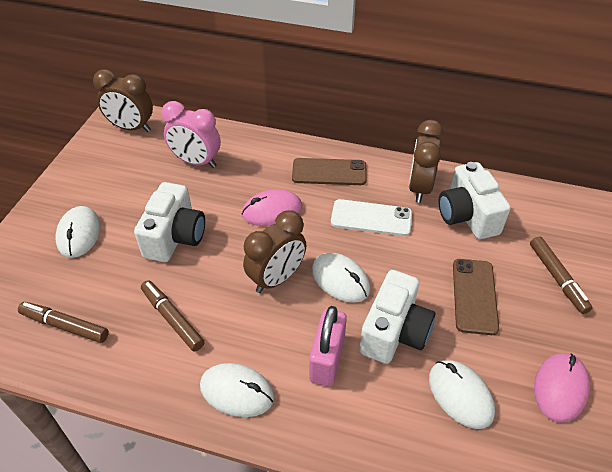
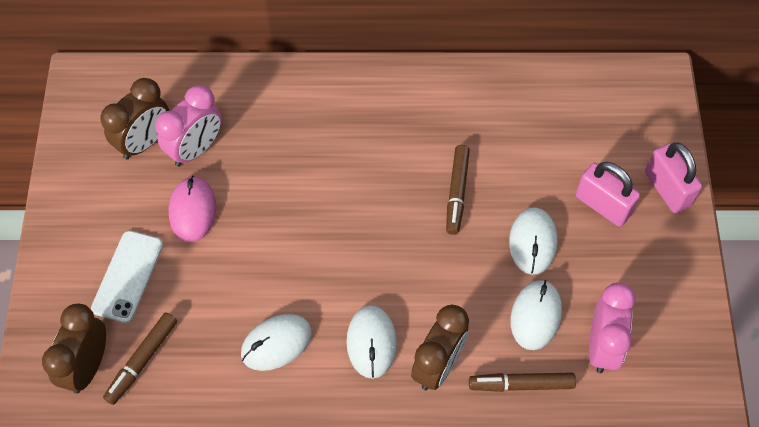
brown phone: 2 -> 0
pink clock: 1 -> 2
pink mouse: 2 -> 1
pink padlock: 1 -> 2
white camera: 3 -> 0

